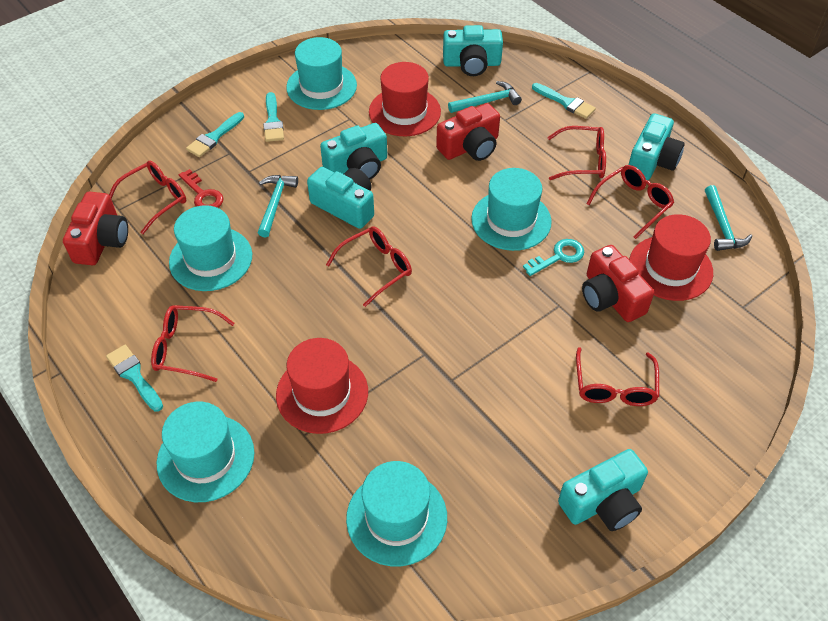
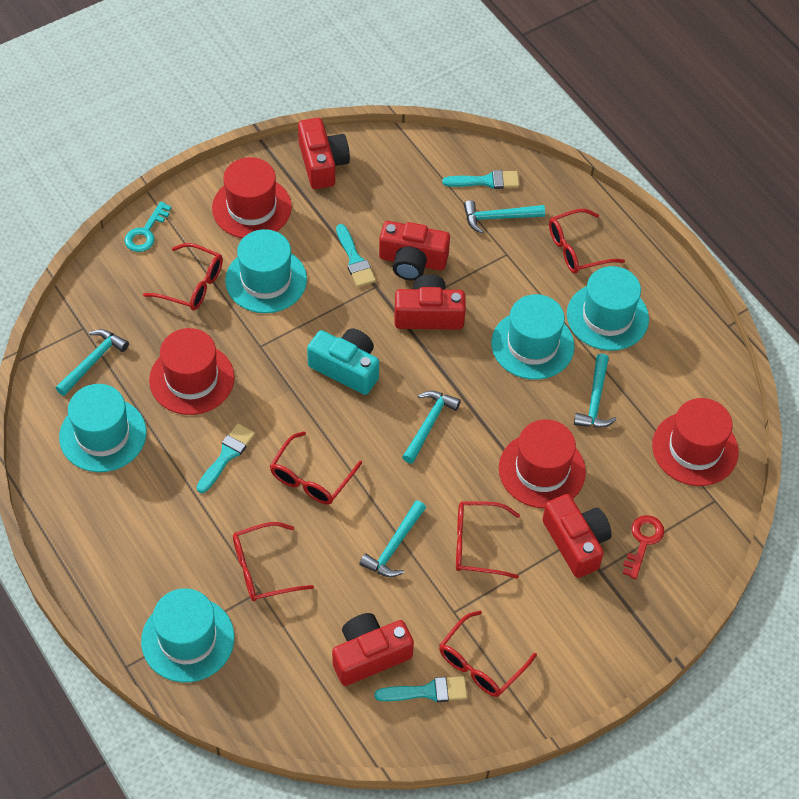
red camera: 3 -> 5
red hat: 3 -> 4
turquoise camera: 5 -> 1
turquoise hammer: 3 -> 5

